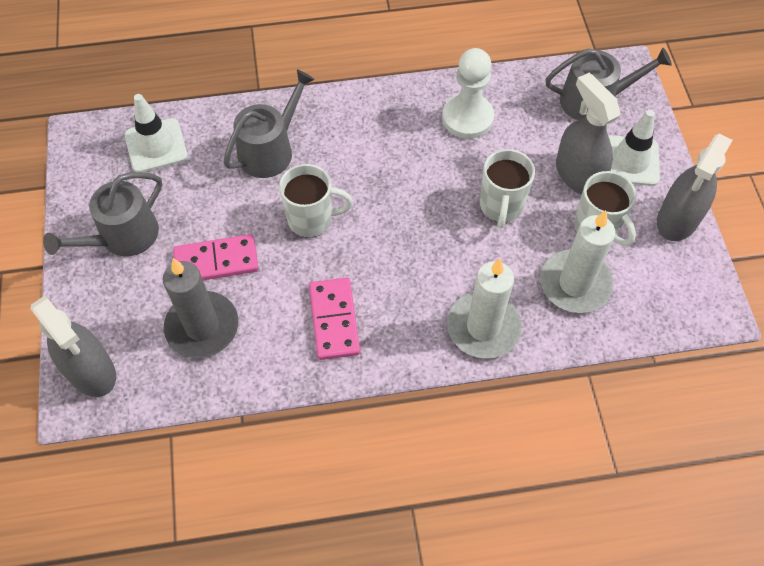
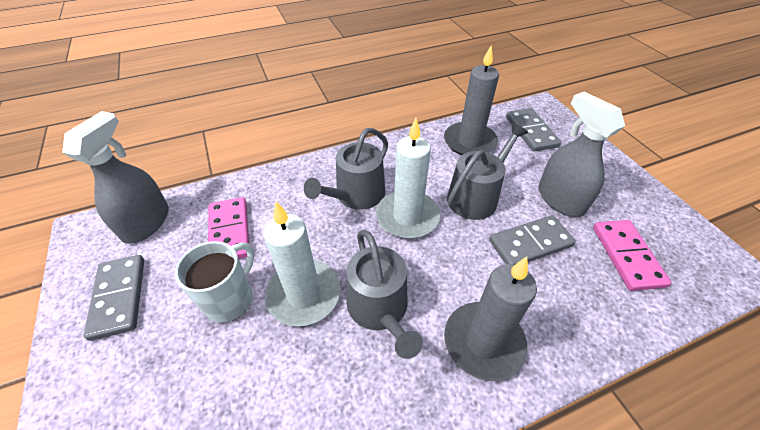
grey candle: 1 -> 2
grey domino: 0 -> 3
grey spray bottle: 3 -> 2
white mug: 3 -> 1
white pawn: 1 -> 0
white traffic cone: 2 -> 0

